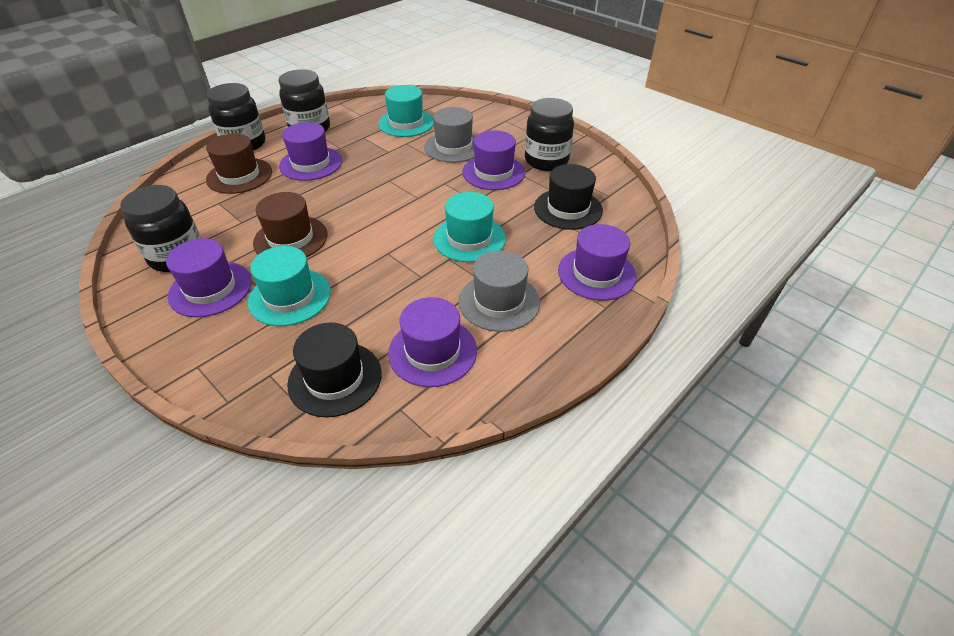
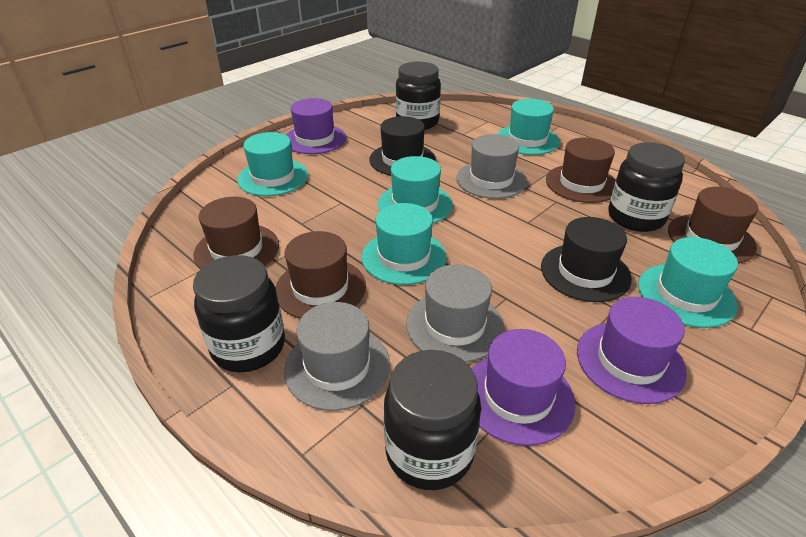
brown hat: 2 -> 4
grey hat: 2 -> 3
purple hat: 5 -> 3
turquoise hat: 3 -> 5

